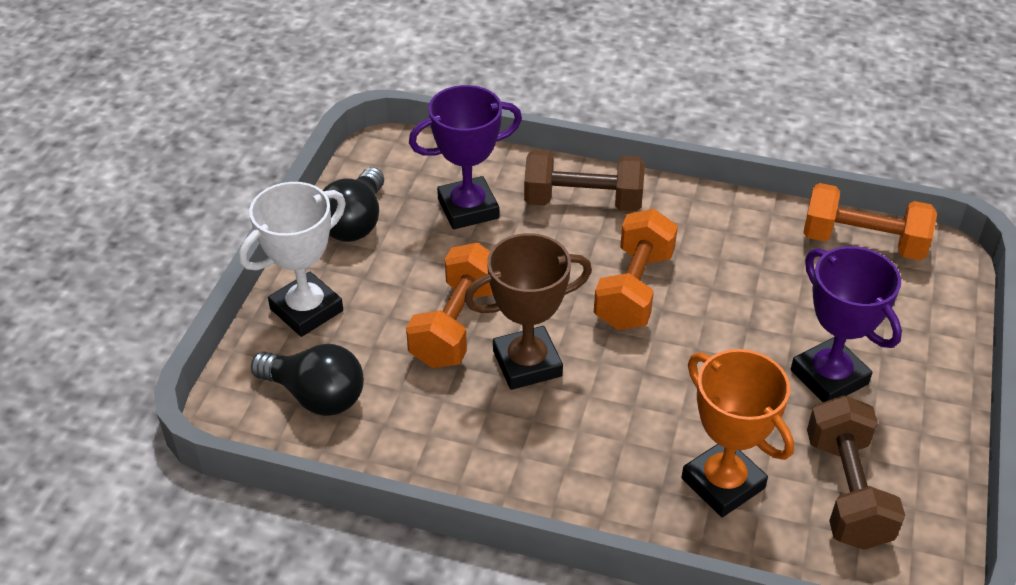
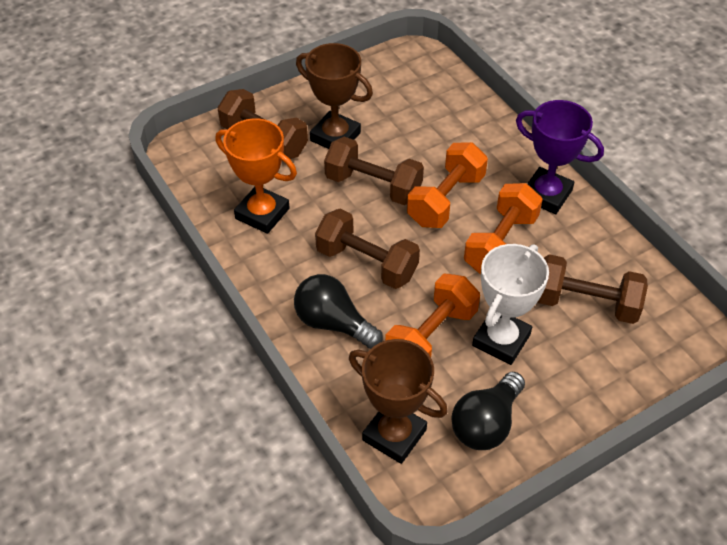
brown dumbbell: 2 -> 4
brown trophy: 1 -> 2
purple trophy: 2 -> 1

